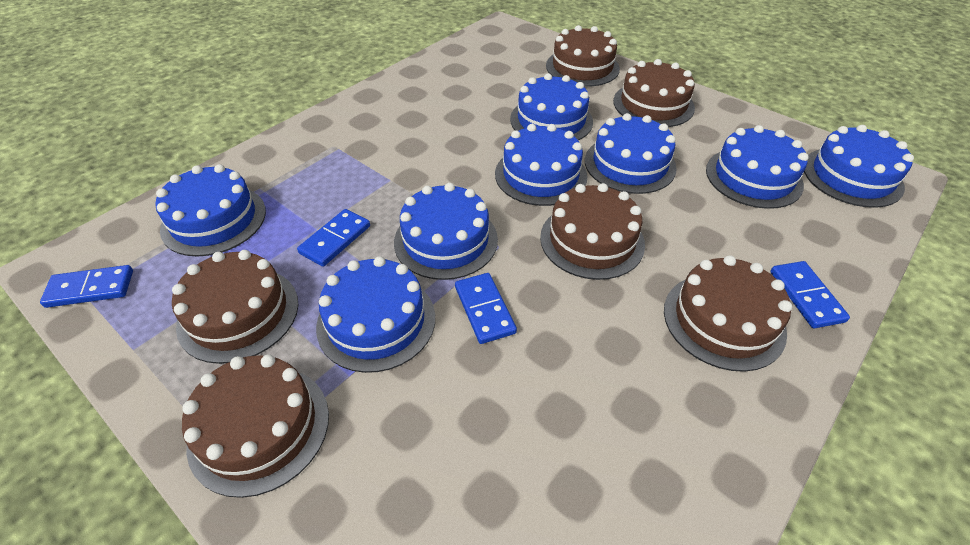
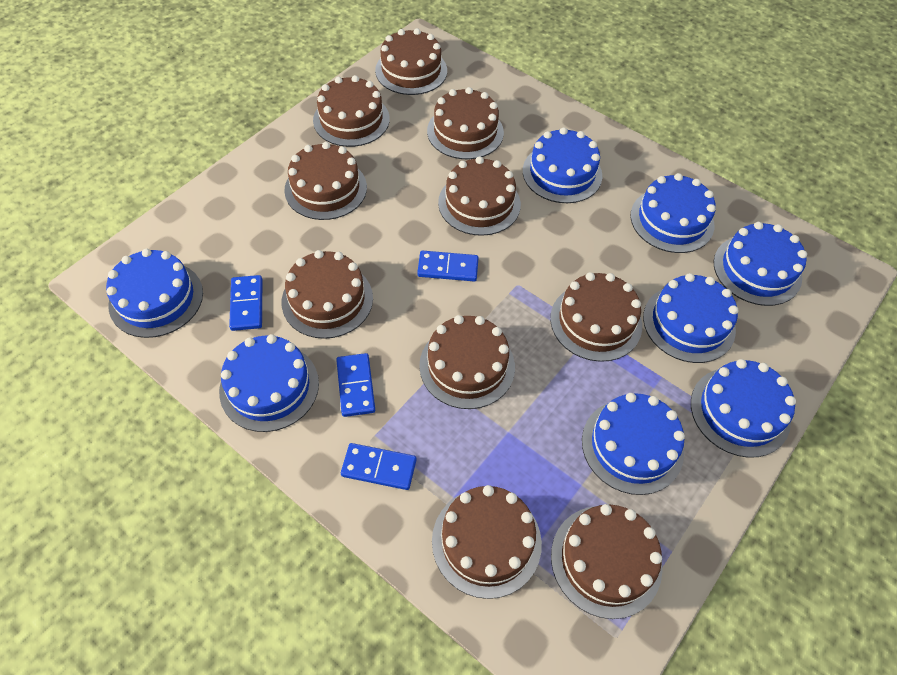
brown cake: 6 -> 10

